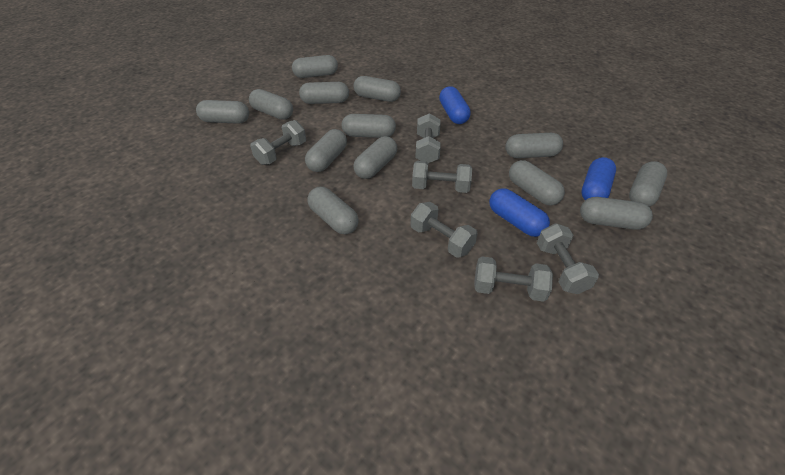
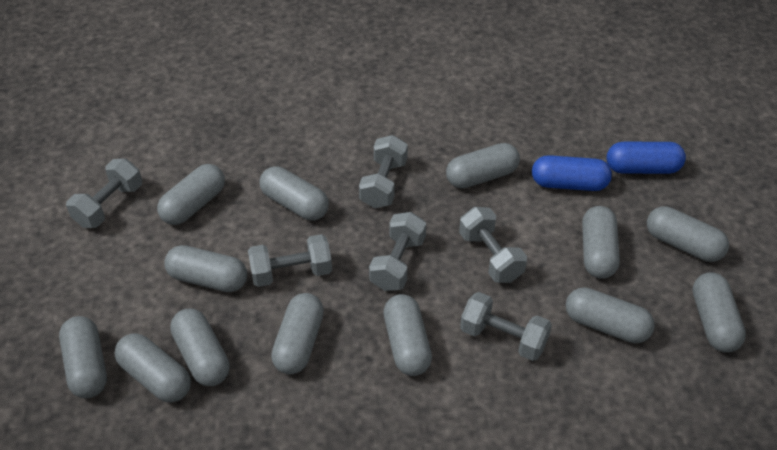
blue capsule: 3 -> 2

